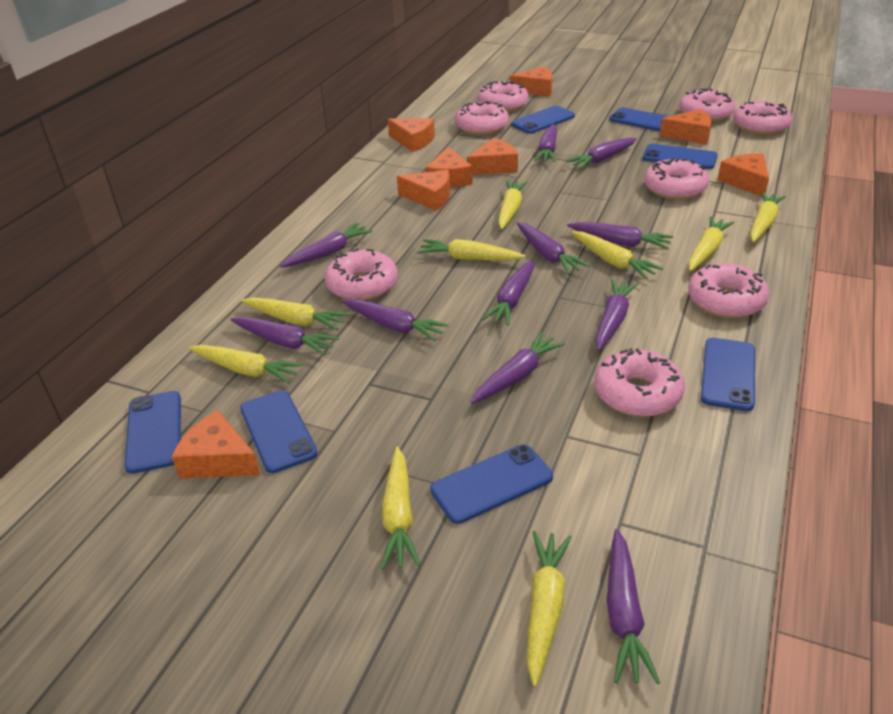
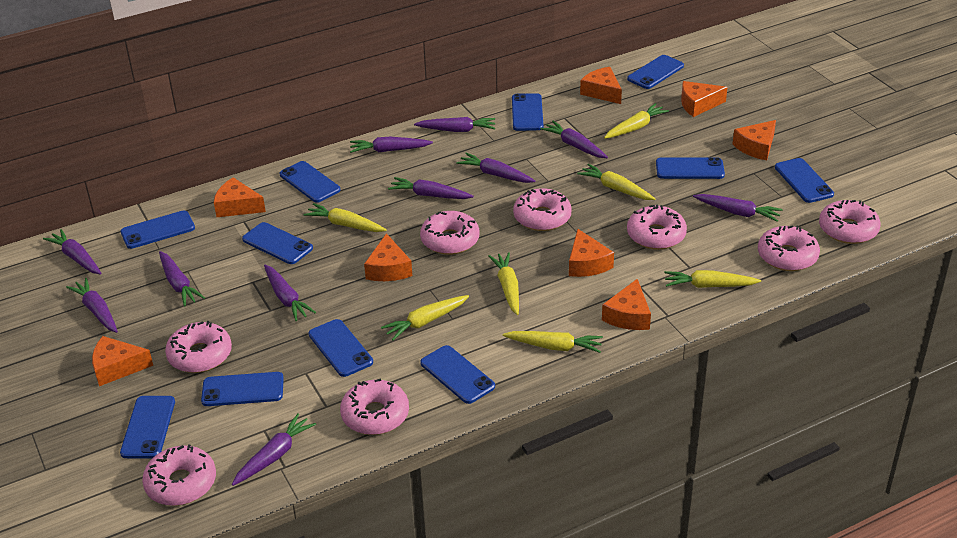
blue phone: 7 -> 11
yellow carrot: 9 -> 7

